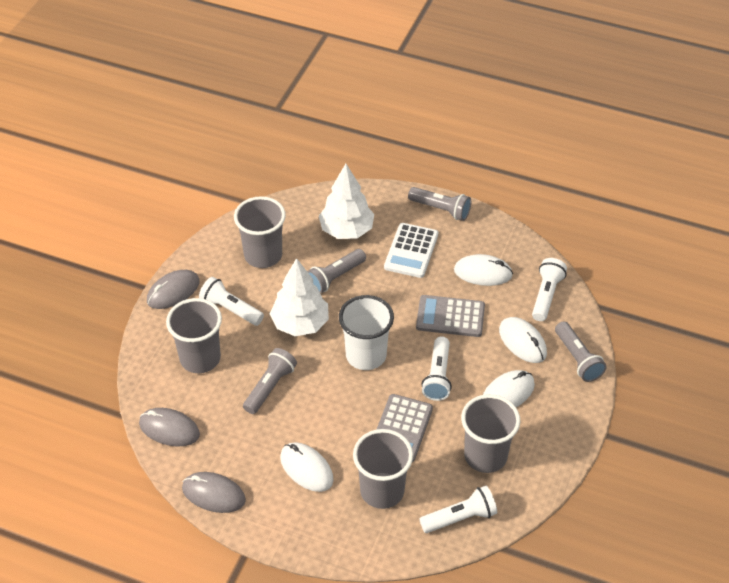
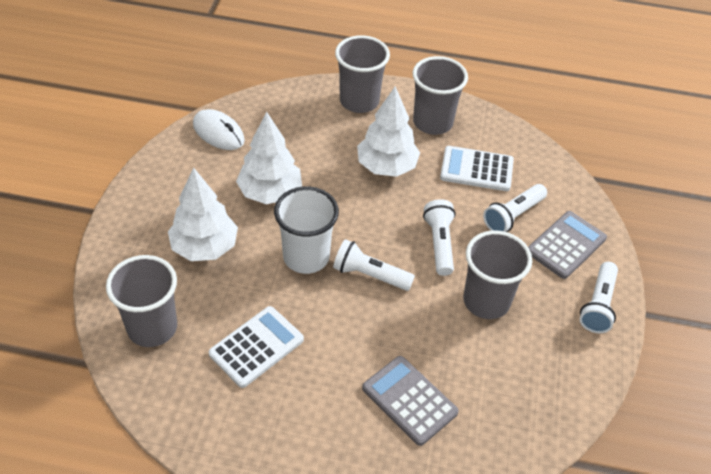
grey flashlight: 4 -> 0
grey mouse: 3 -> 0
white calculator: 1 -> 2
white mouse: 4 -> 1
white tree: 2 -> 3

